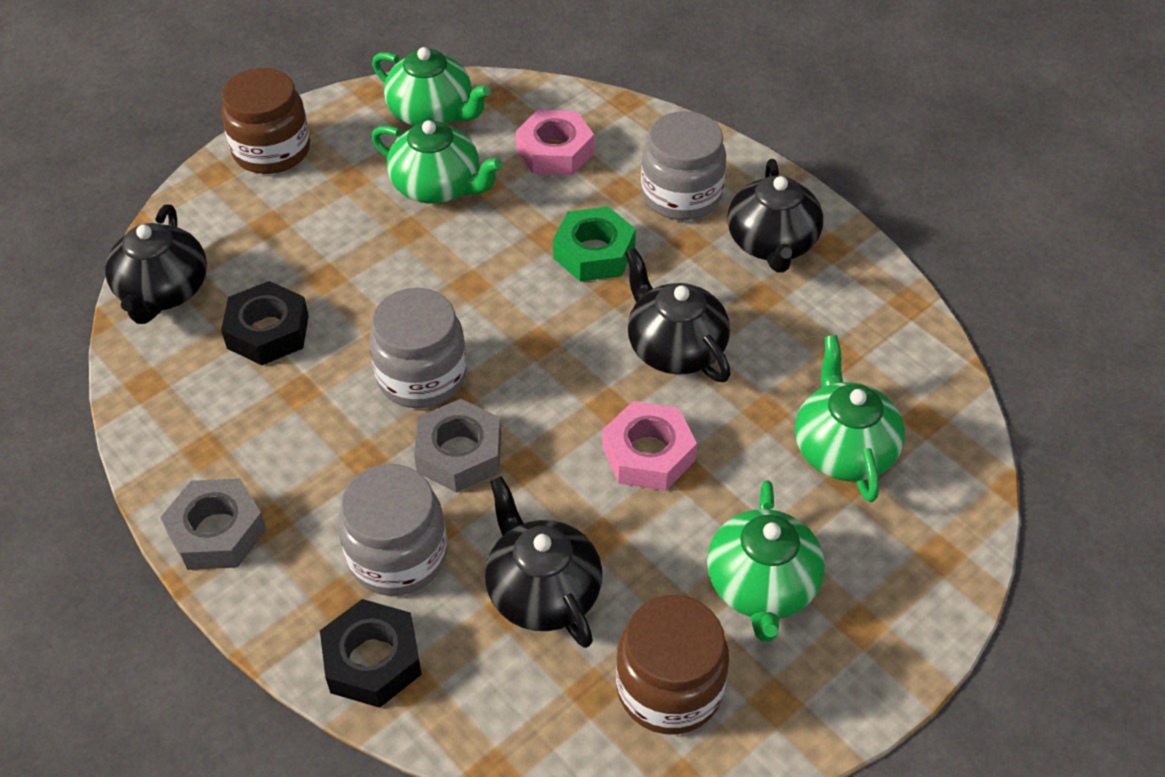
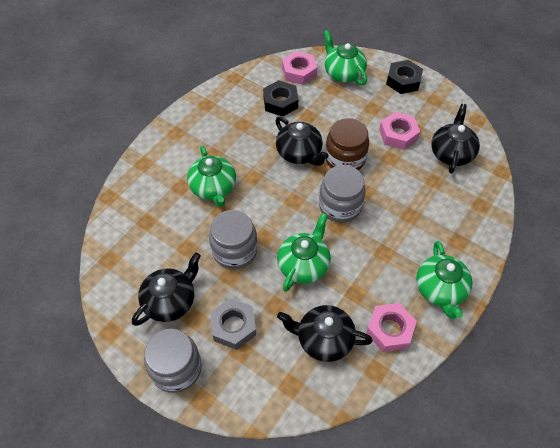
brown jar: 2 -> 1
green nut: 1 -> 0
grey nut: 2 -> 1
pink nut: 2 -> 3

